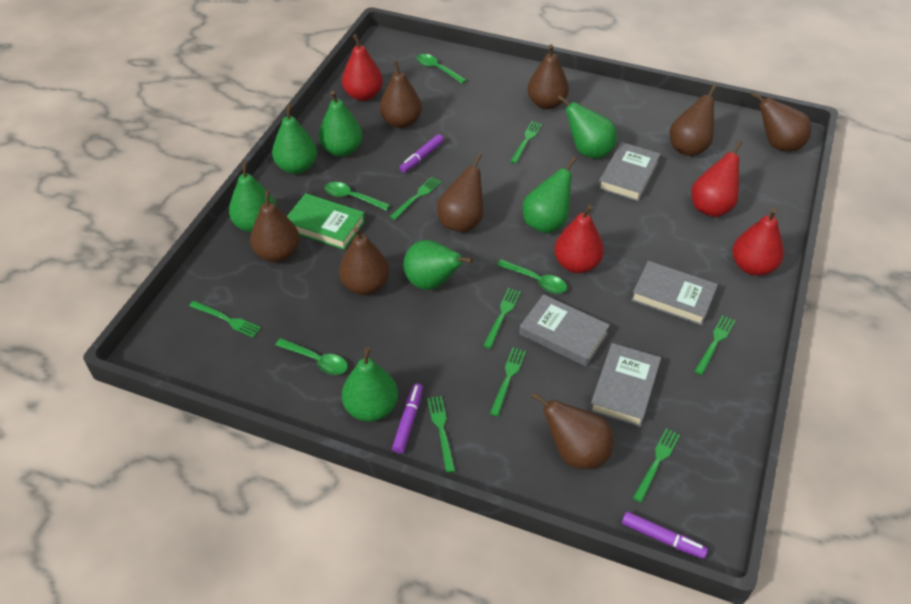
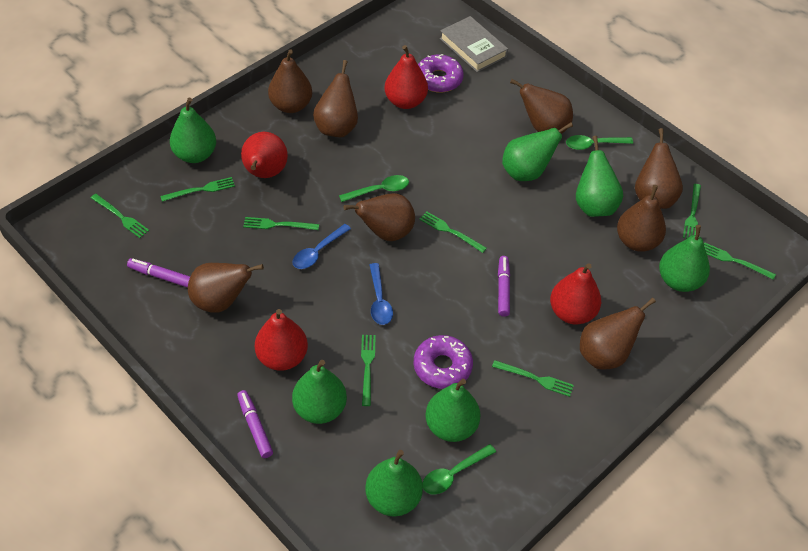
blue spoon: 0 -> 2
green book: 1 -> 0
green spoon: 4 -> 3
grey book: 4 -> 1
purple donut: 0 -> 2

